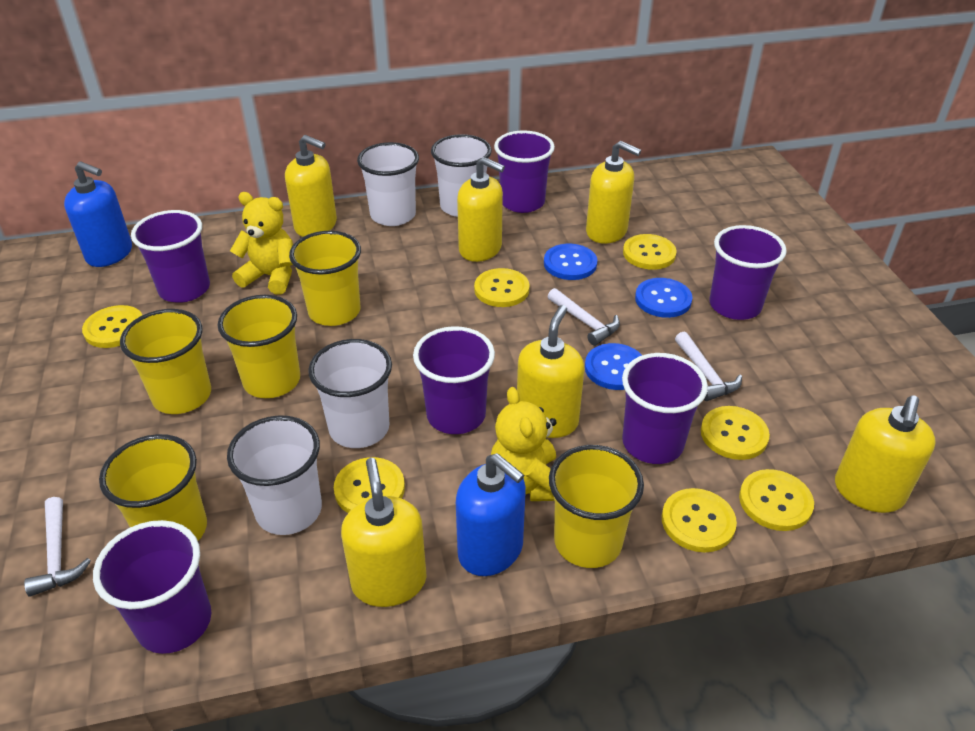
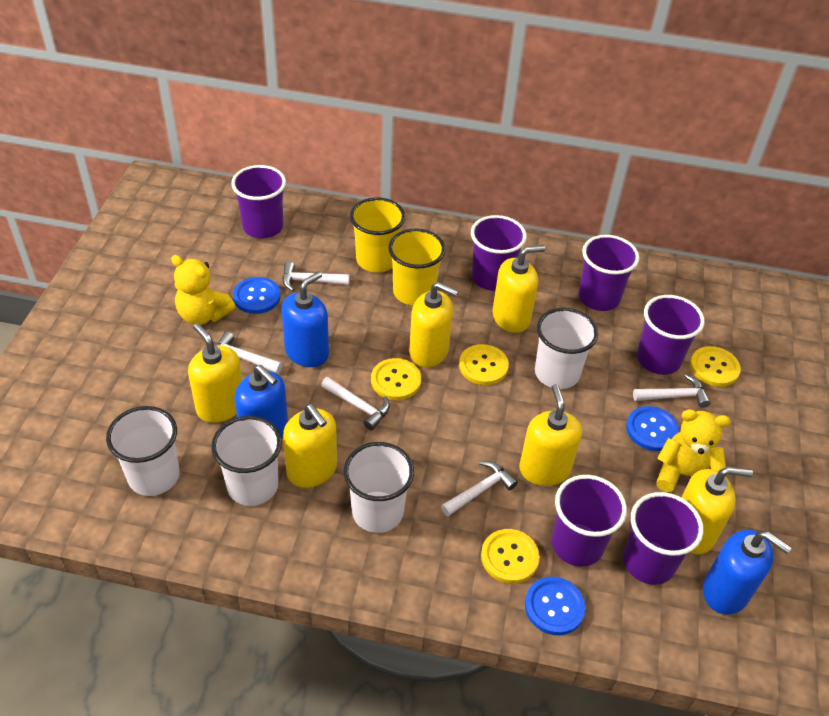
blue soap dispenser: 2 -> 3
white hammer: 3 -> 5
yellow button: 7 -> 4
yellow cup: 5 -> 2

